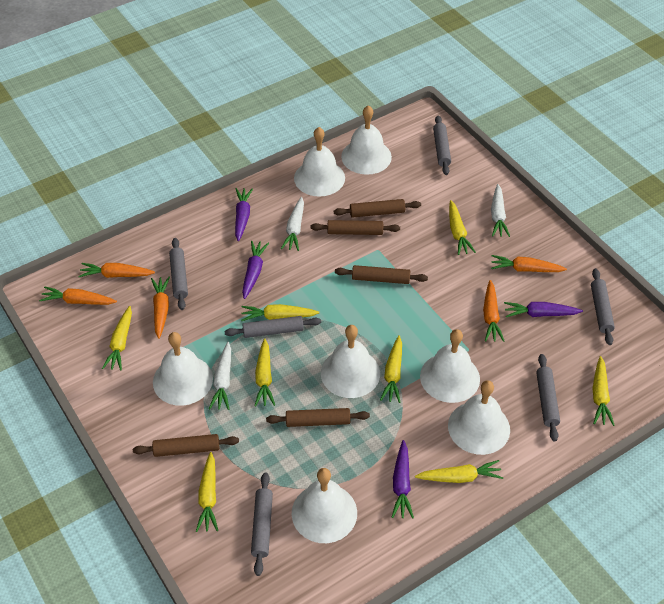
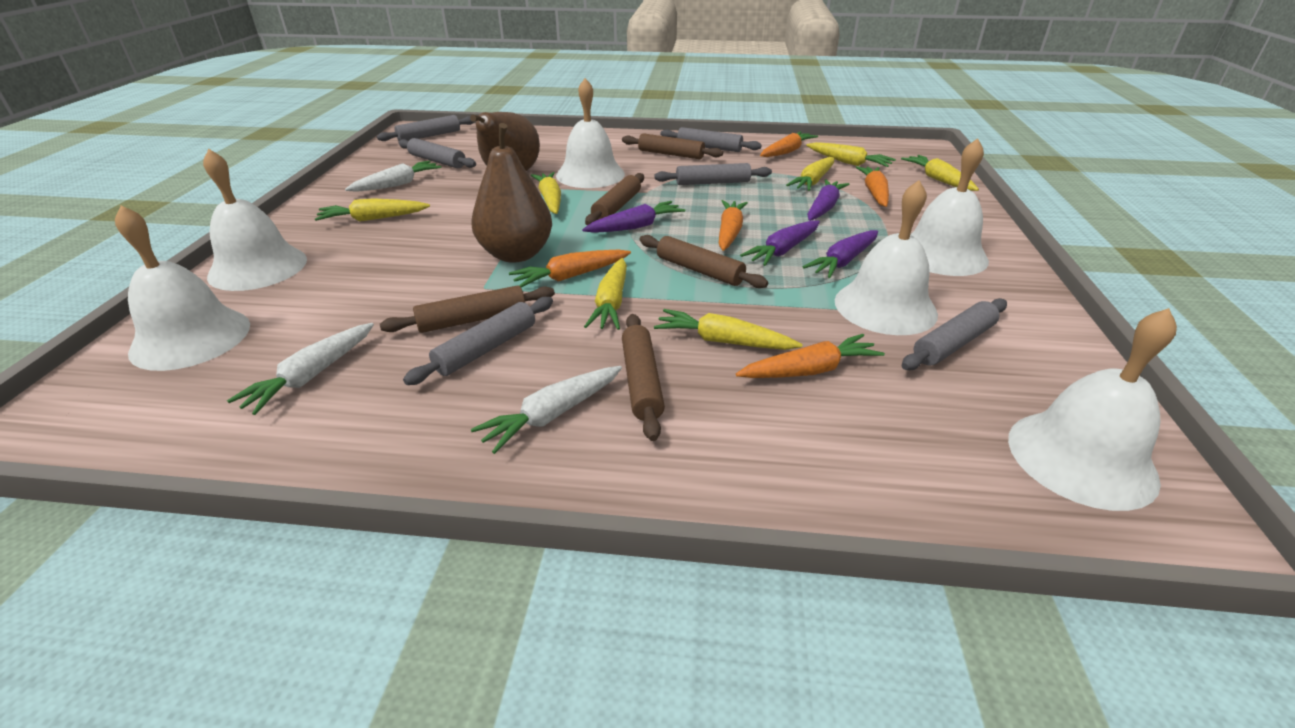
brown pear: 0 -> 2
white bell: 7 -> 6
yellow carrot: 8 -> 7

